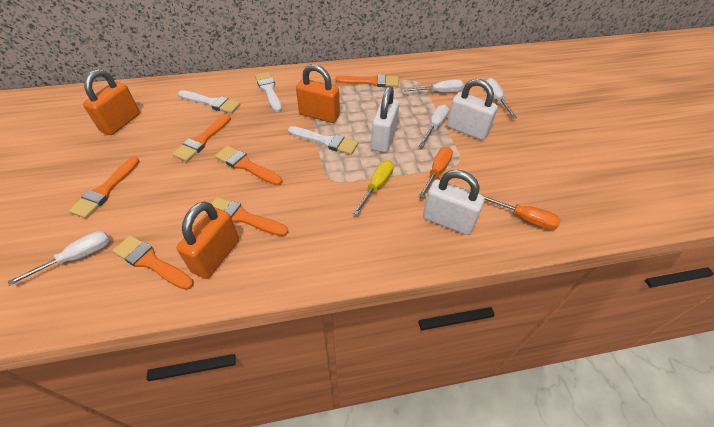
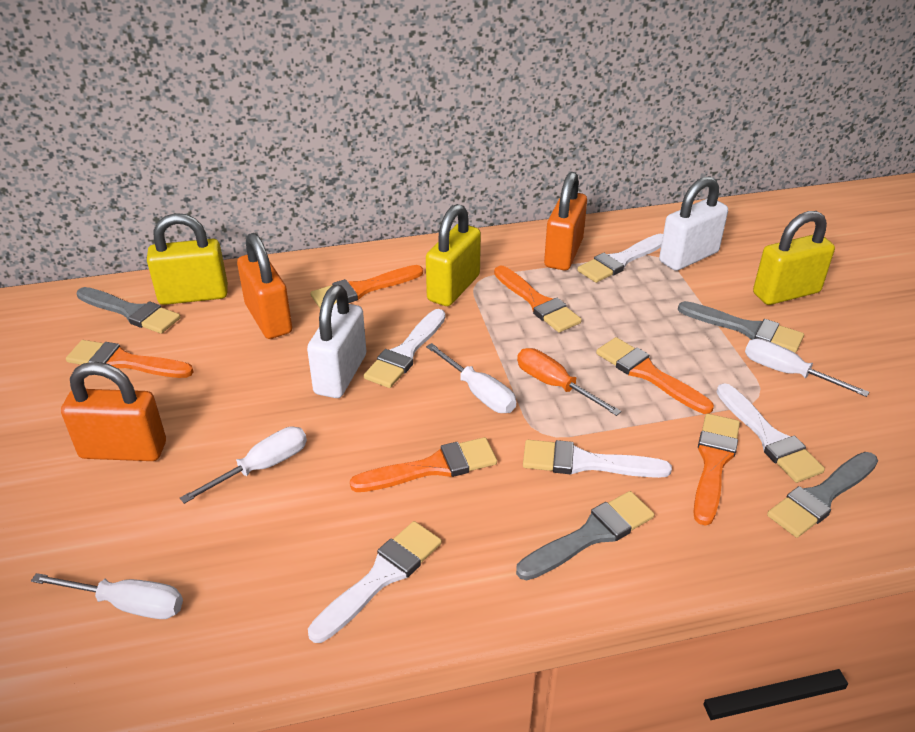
grey brush: 0 -> 4
orange screwdriver: 2 -> 1
white brush: 3 -> 5
white padlock: 3 -> 2
yellow padlock: 0 -> 3
yellow screwdriver: 1 -> 0

